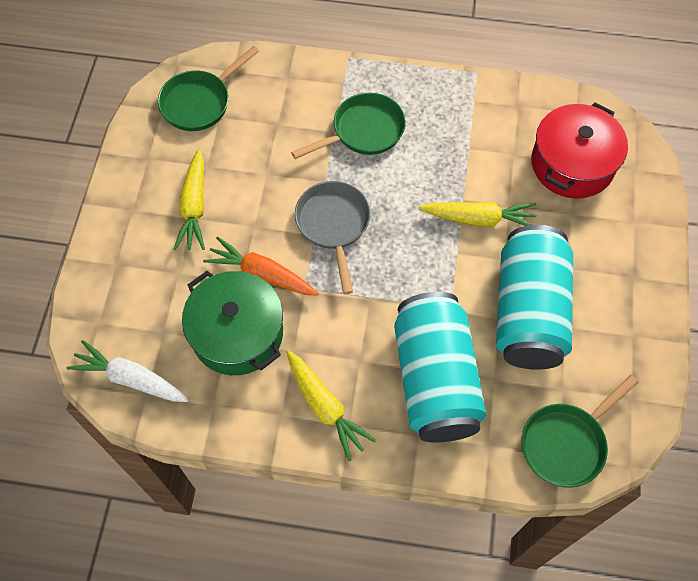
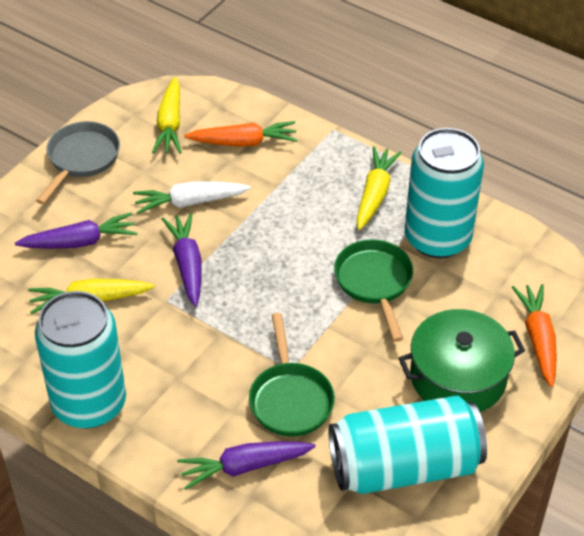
green pan: 3 -> 2
orange carrot: 1 -> 2
purple carrot: 0 -> 3
red pot: 1 -> 0
turquoise can: 2 -> 3

